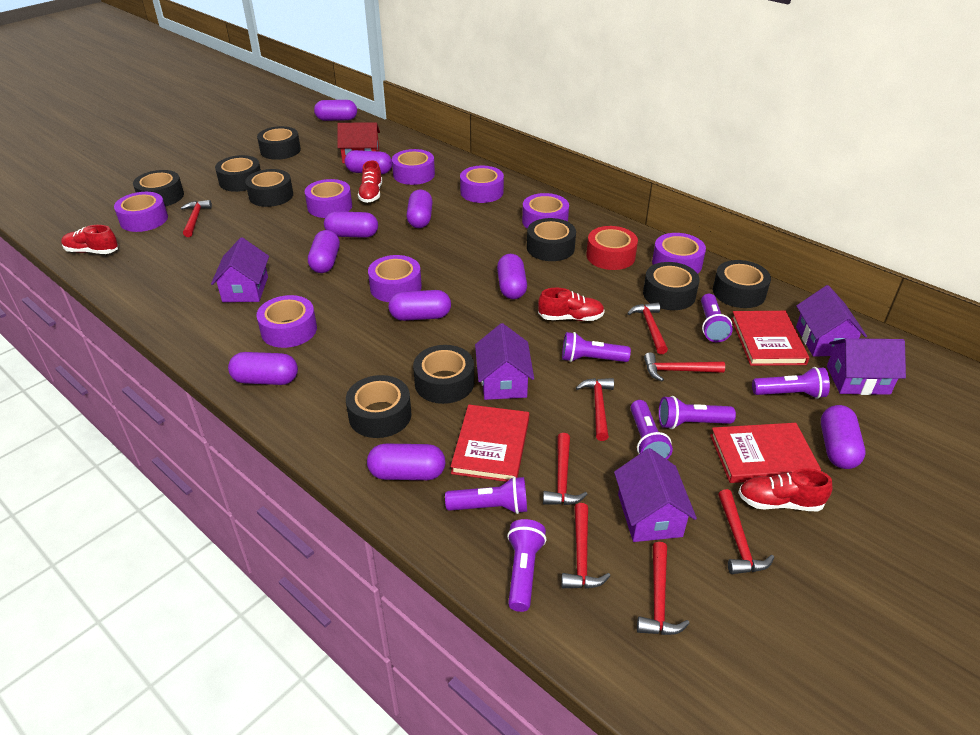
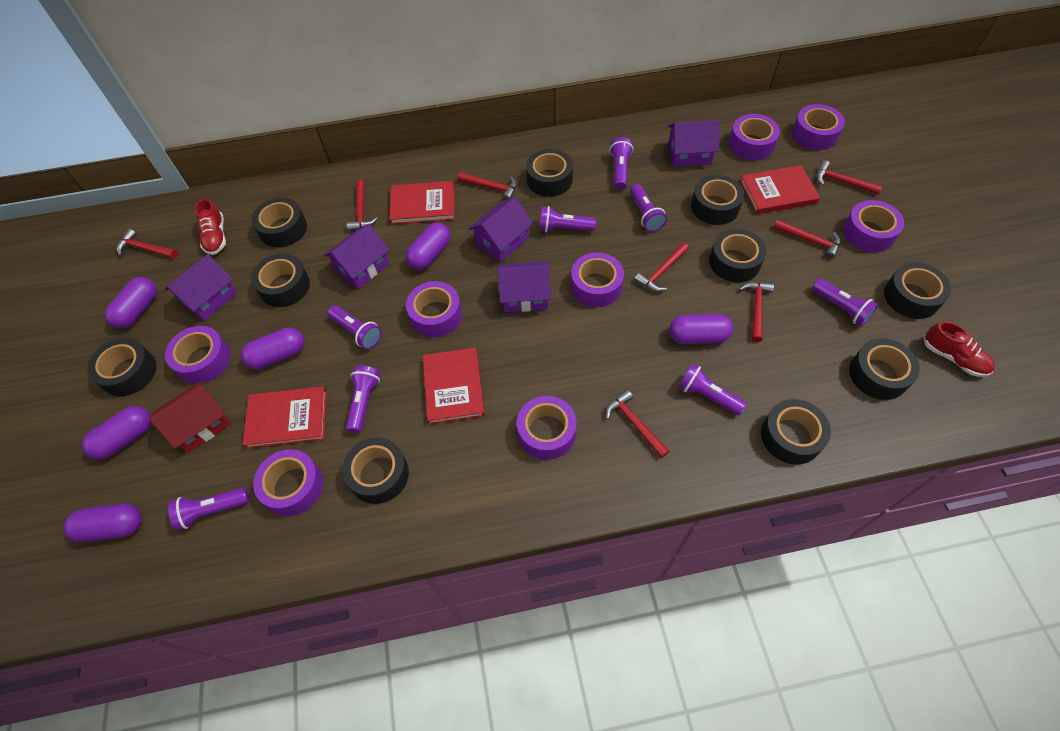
black tape: 9 -> 10
purple capsule: 10 -> 6
purple flashlight: 7 -> 8
red book: 3 -> 4
red shoe: 4 -> 2
red tape: 1 -> 0

